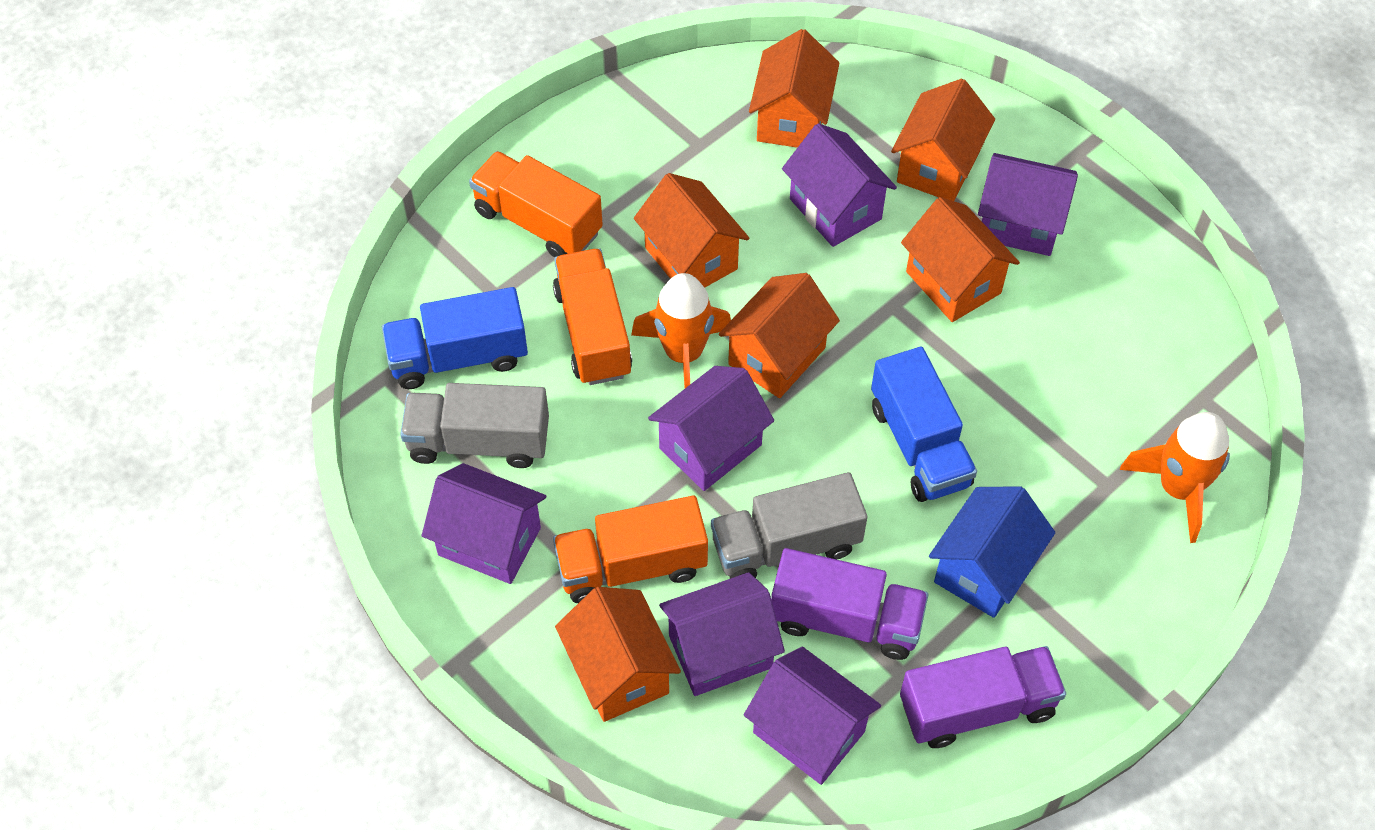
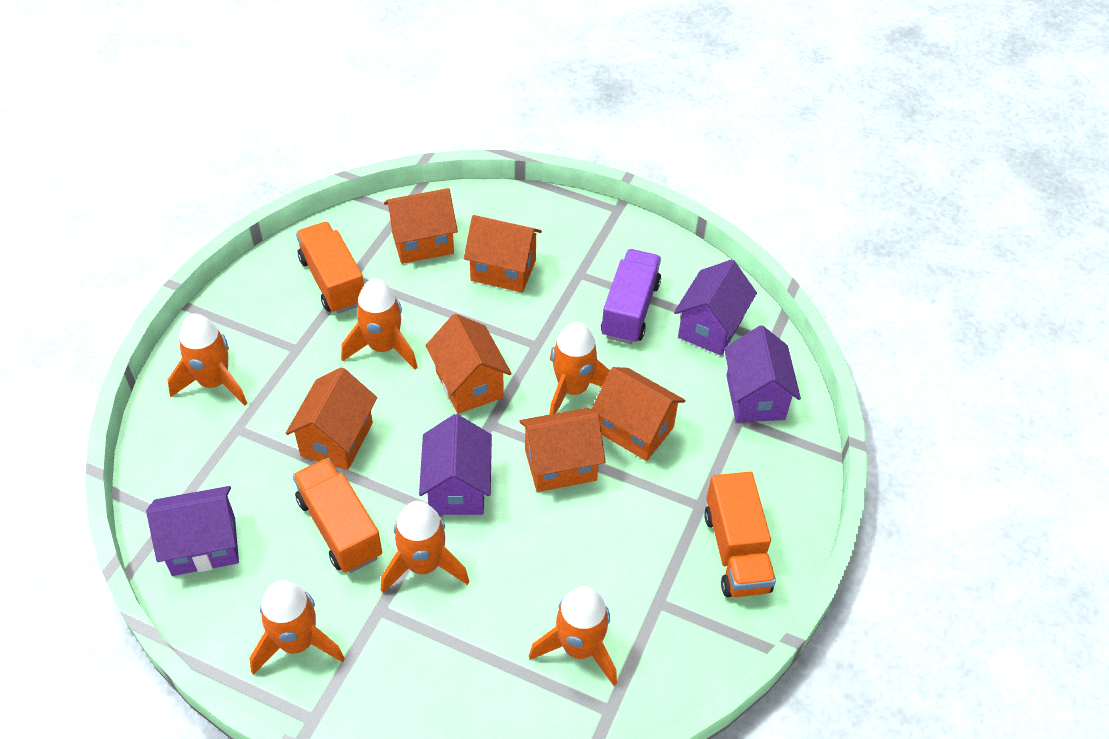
blue house: 1 -> 0
blue truck: 2 -> 0
grey truck: 2 -> 0
orange rocket: 2 -> 6
purple house: 6 -> 4
purple truck: 2 -> 1

